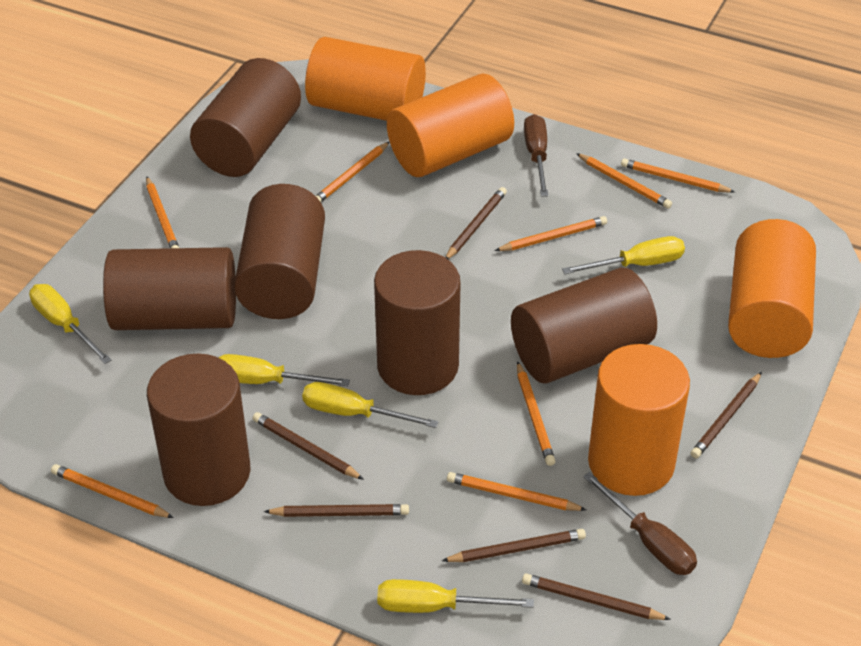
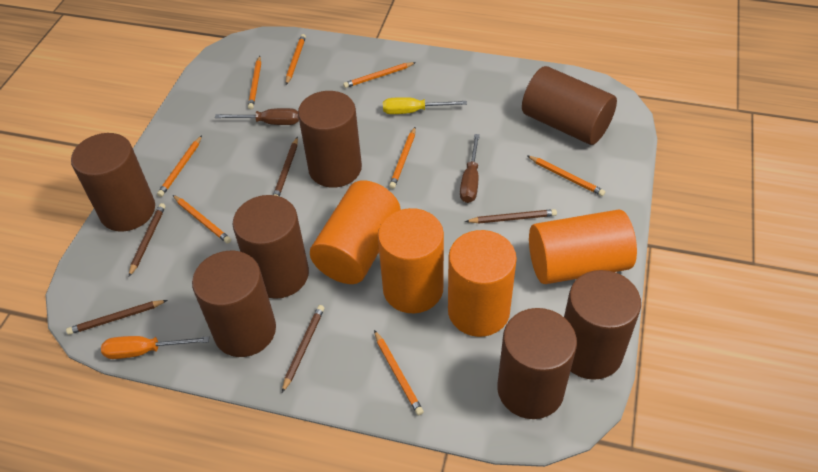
brown cylinder: 6 -> 7
brown pencil: 6 -> 5
orange screwdriver: 0 -> 1
yellow screwdriver: 5 -> 1

